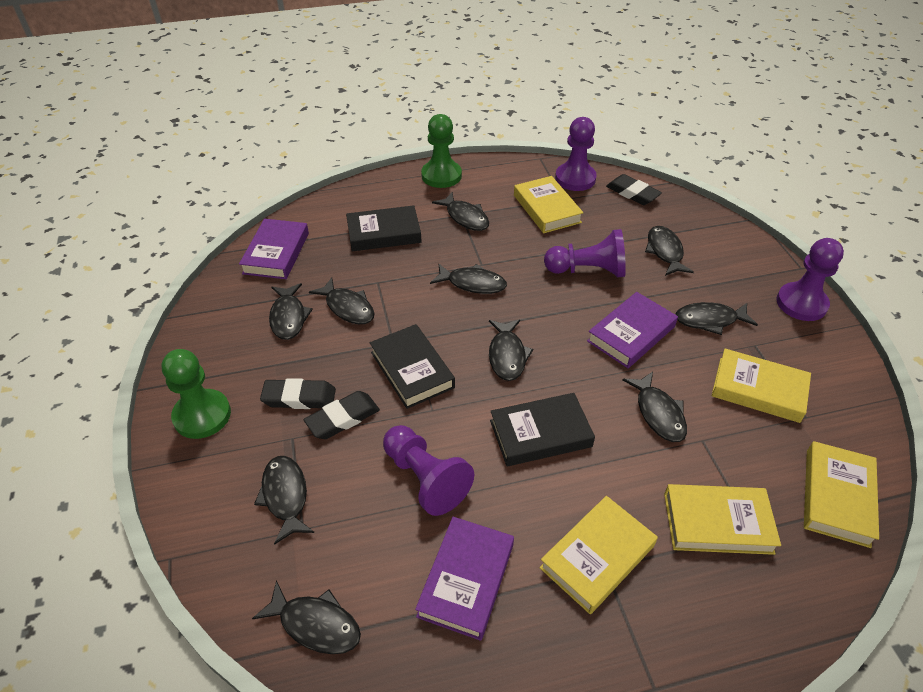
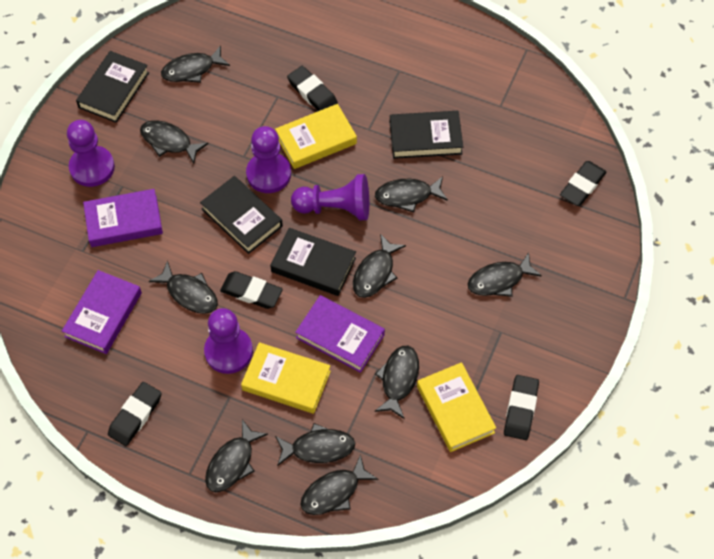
black book: 3 -> 4
black eraser: 3 -> 5
green pawn: 2 -> 0
yellow book: 5 -> 3

